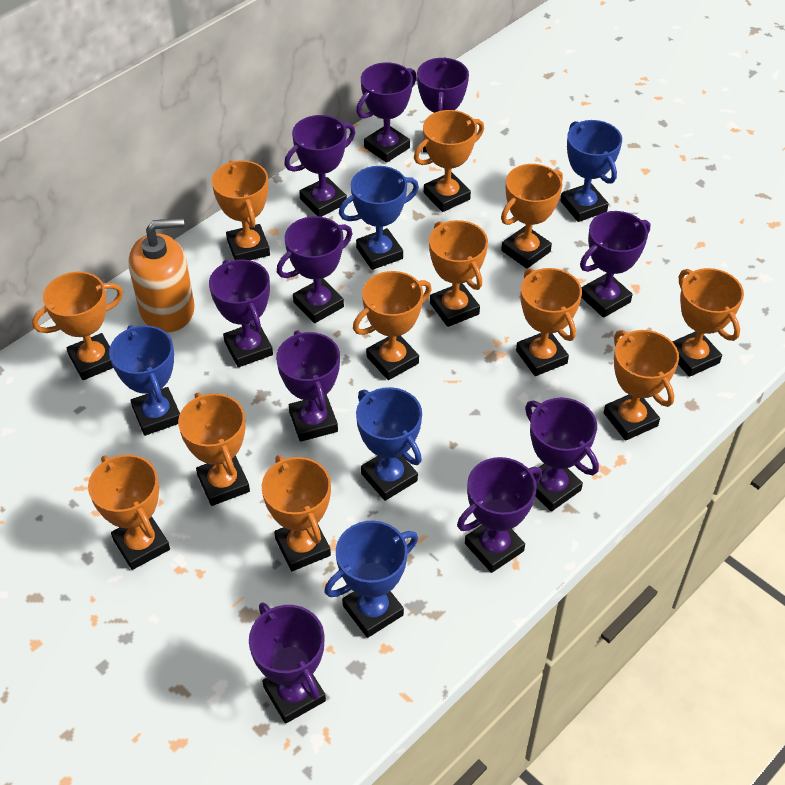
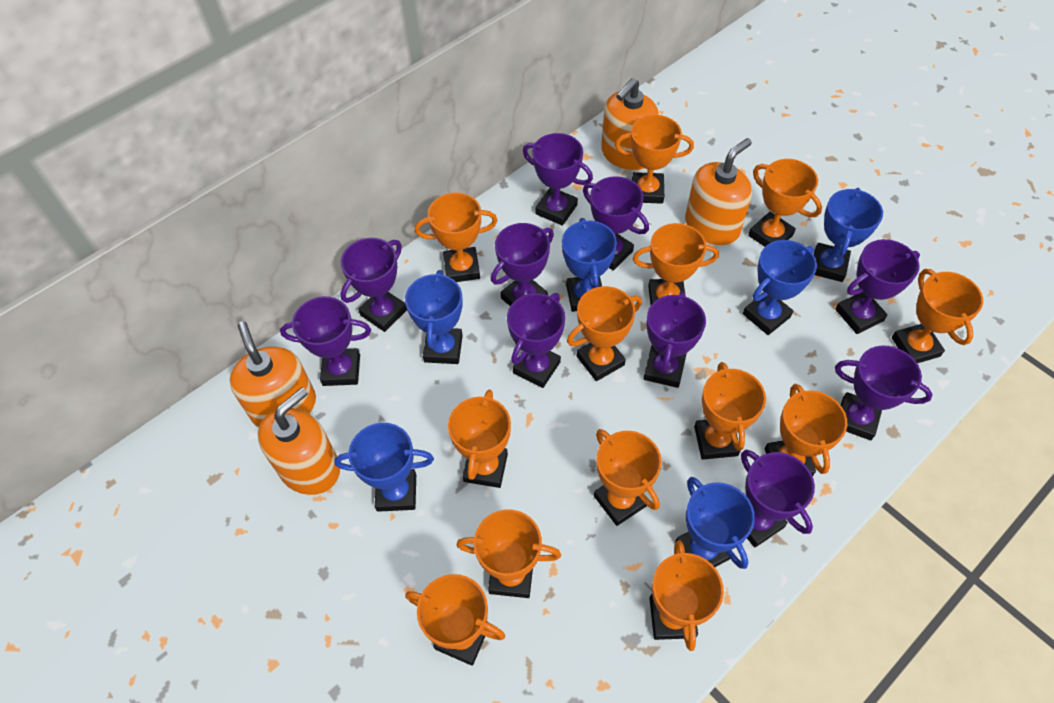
blue trophy: 5 -> 6
orange soap dispenser: 1 -> 4
orange trophy: 12 -> 13

